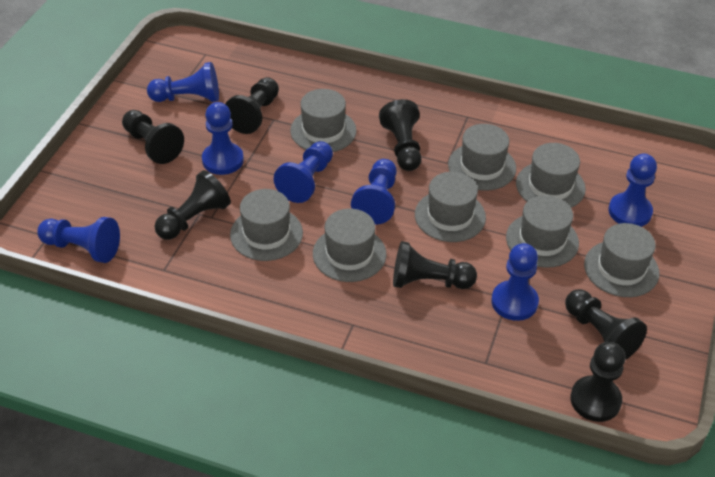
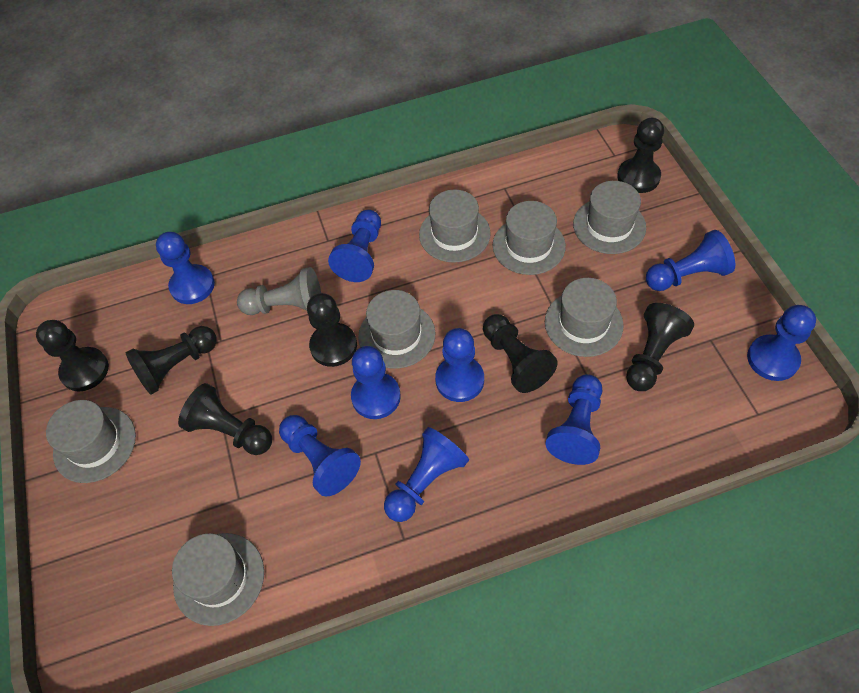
blue pawn: 7 -> 9
grey hat: 8 -> 7
grey pawn: 0 -> 1

